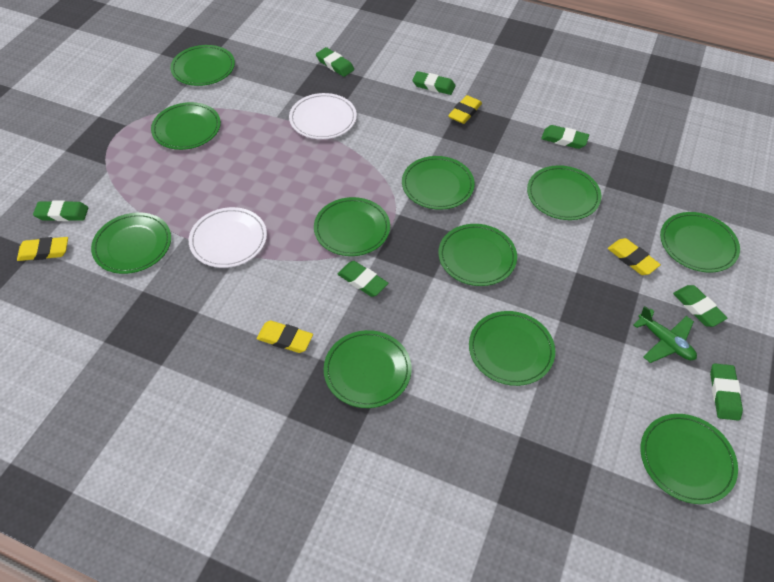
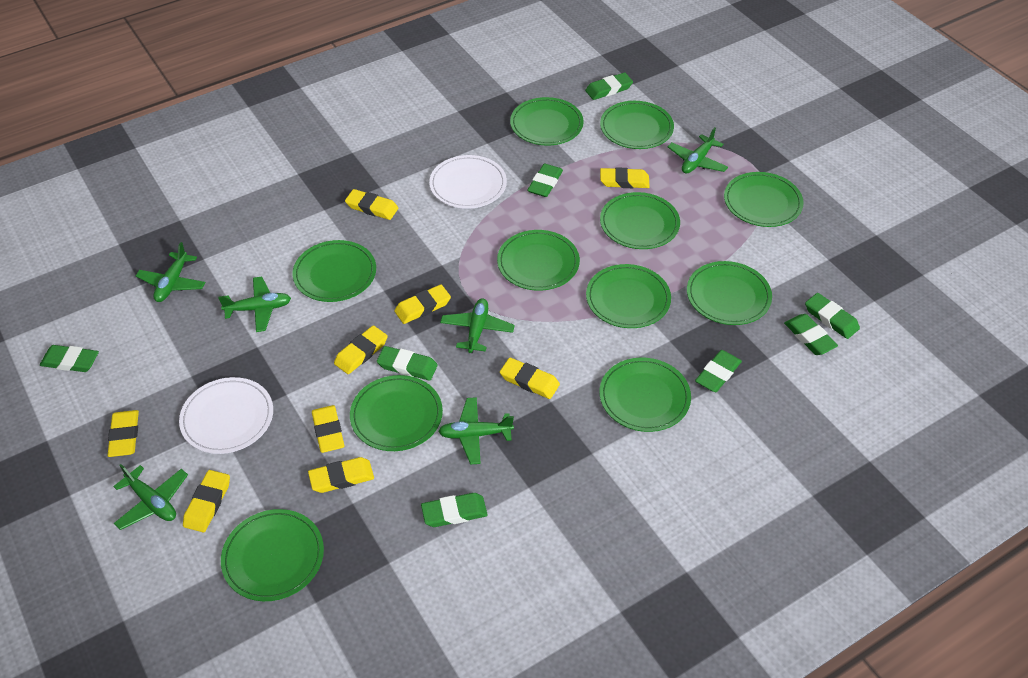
green eraser: 7 -> 8
green plane: 1 -> 6
yellow eraser: 4 -> 9

